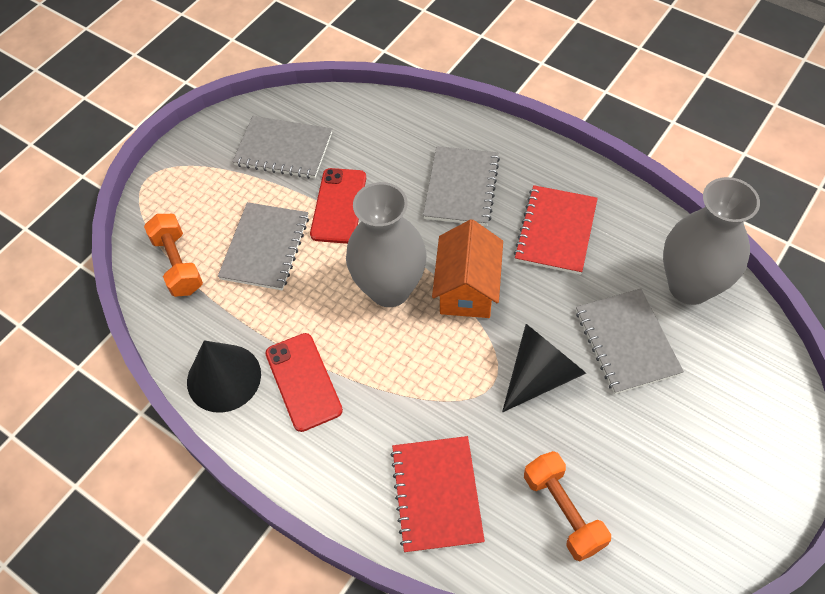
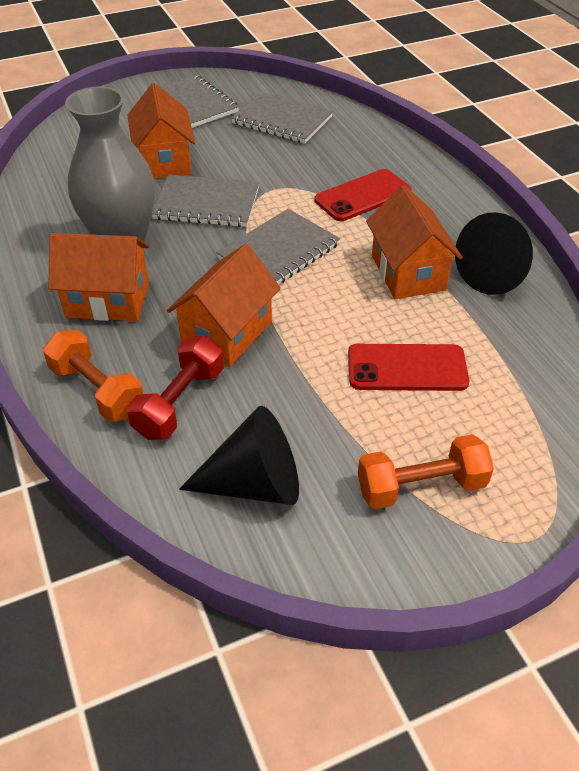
grey vase: 2 -> 1
orange house: 1 -> 4
red dumbbell: 0 -> 1
red notebook: 2 -> 0

